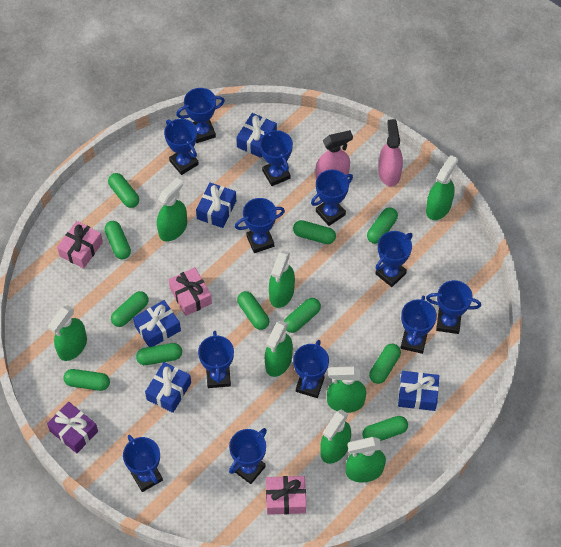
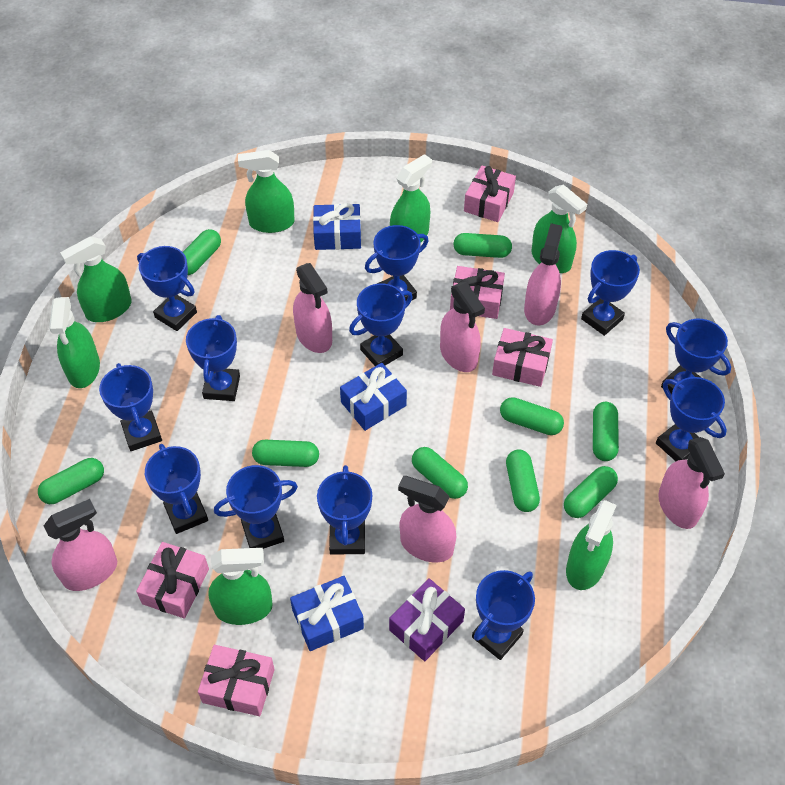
blue gift: 5 -> 3
green capsule: 11 -> 9
green spray bottle: 8 -> 7
pink gift: 3 -> 5
pink spray bottle: 2 -> 6

